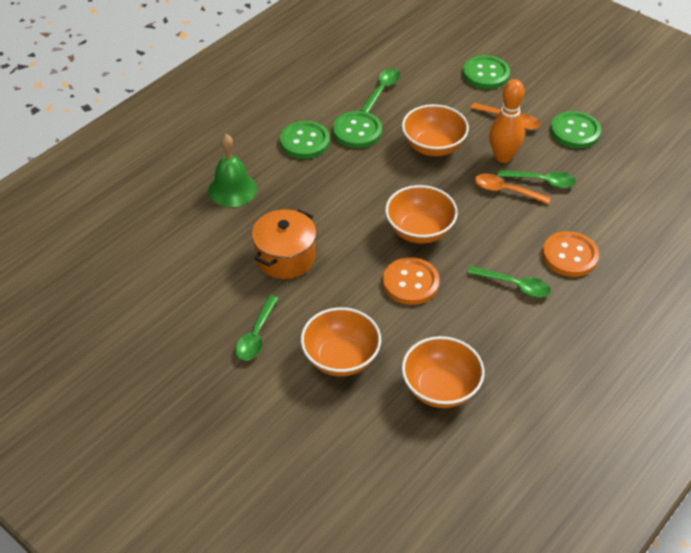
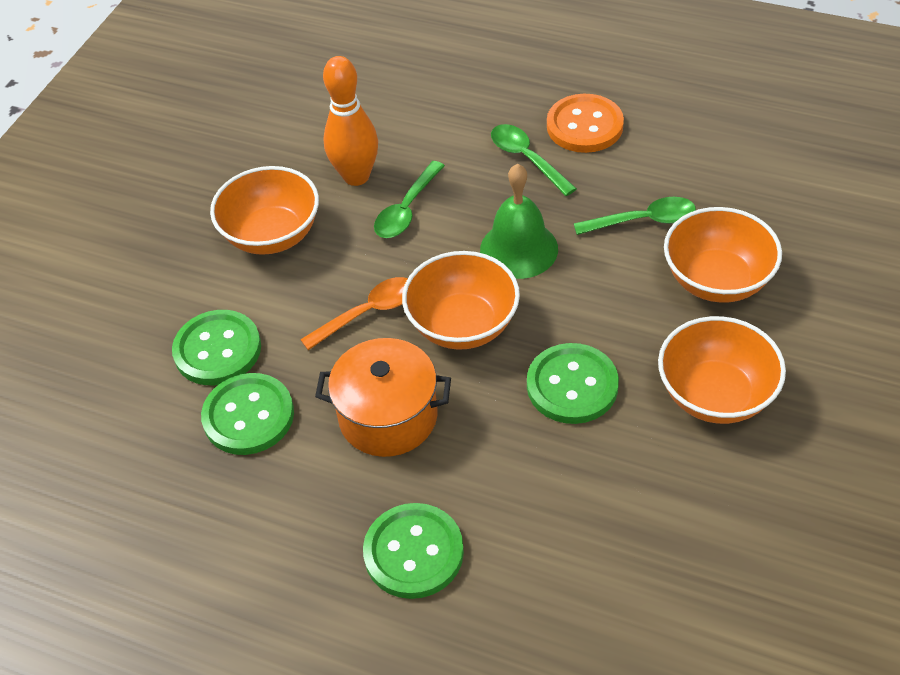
green spoon: 4 -> 3
orange button: 2 -> 1
orange spoon: 2 -> 1

